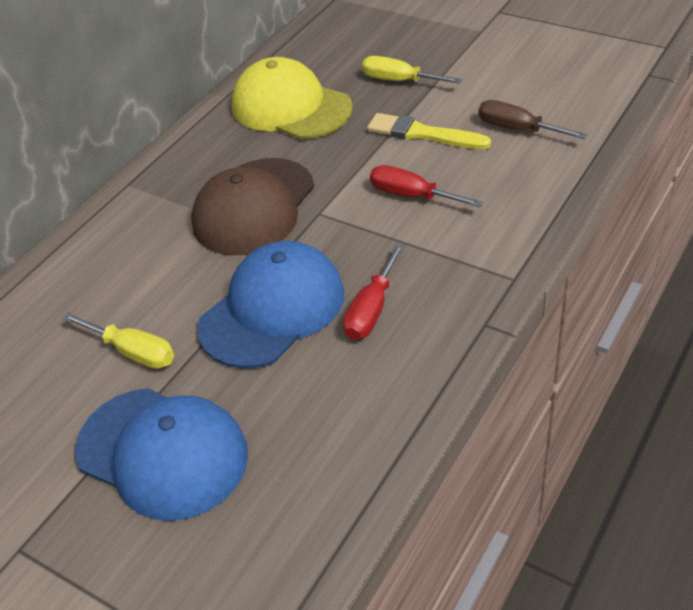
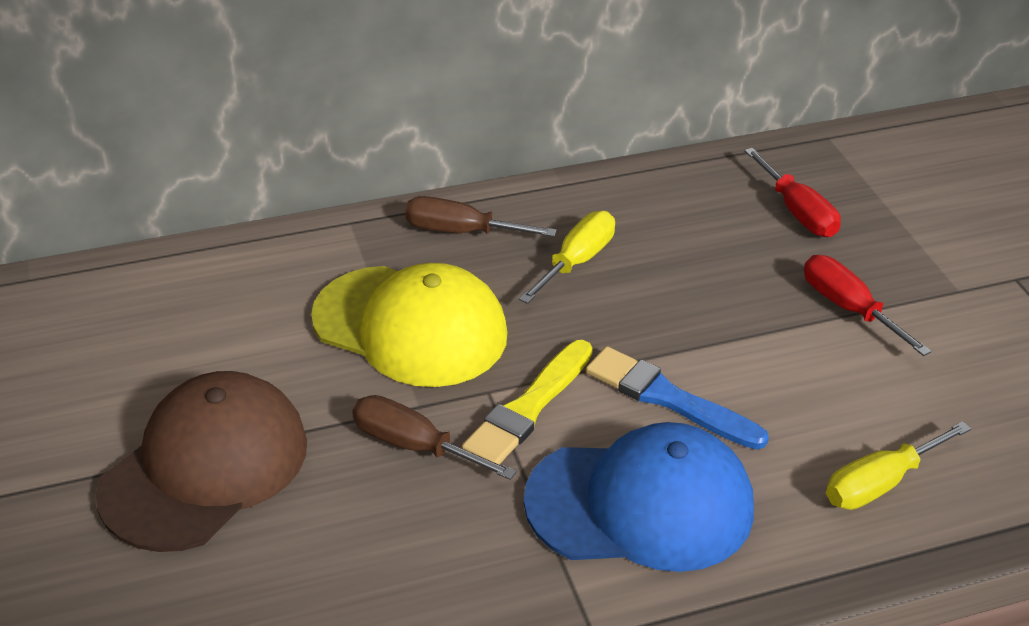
blue brush: 0 -> 1
blue cap: 2 -> 1
brown screwdriver: 1 -> 2

